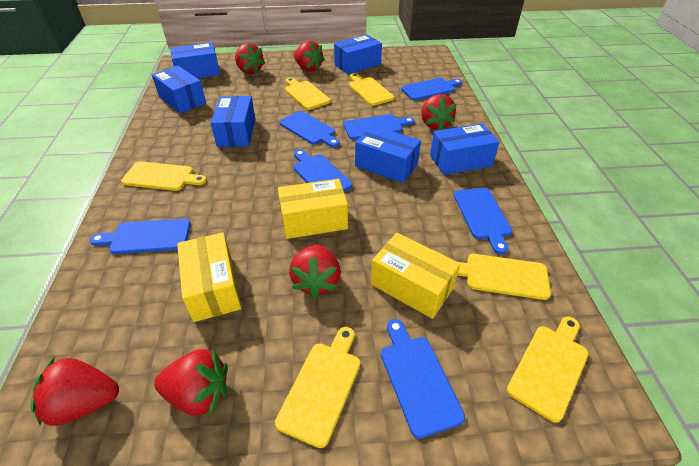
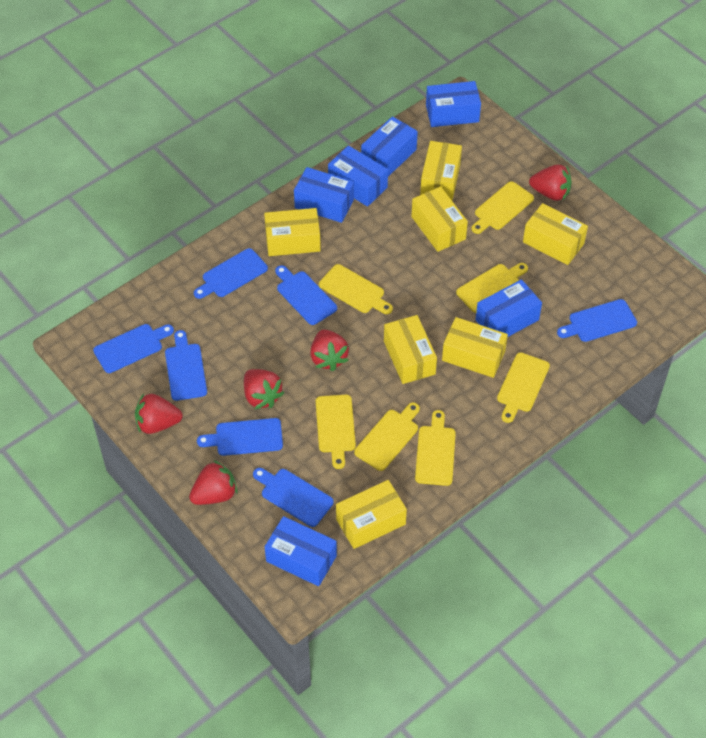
red strawberry: 6 -> 5
yellow box: 3 -> 7
yellow cutting board: 6 -> 7

